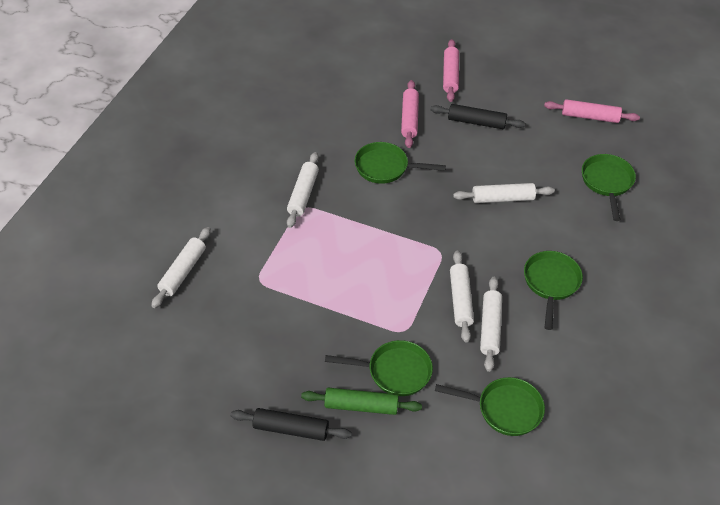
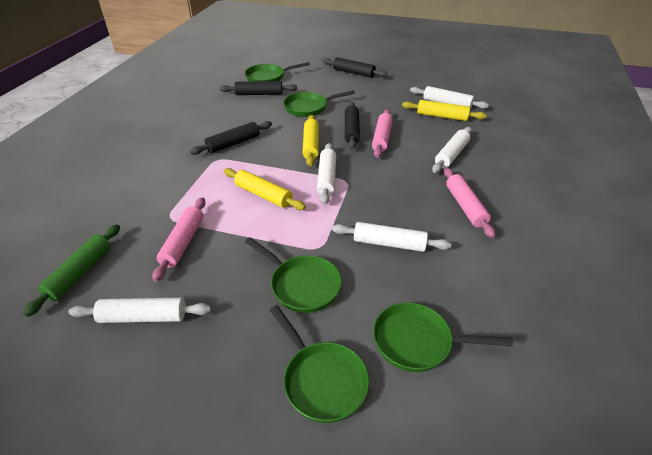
black rolling pin: 2 -> 4
yellow rolling pin: 0 -> 3

